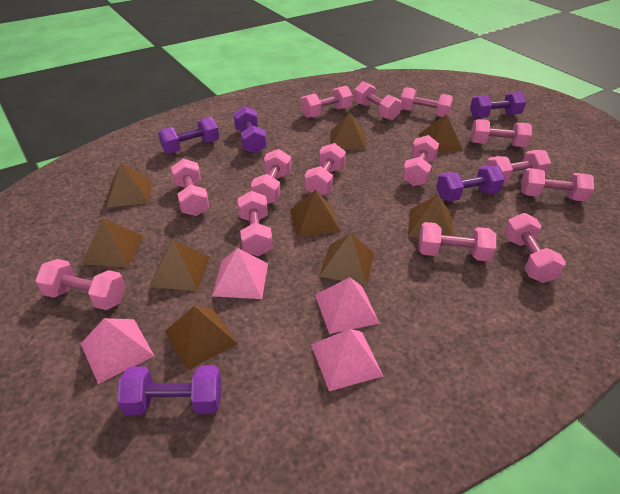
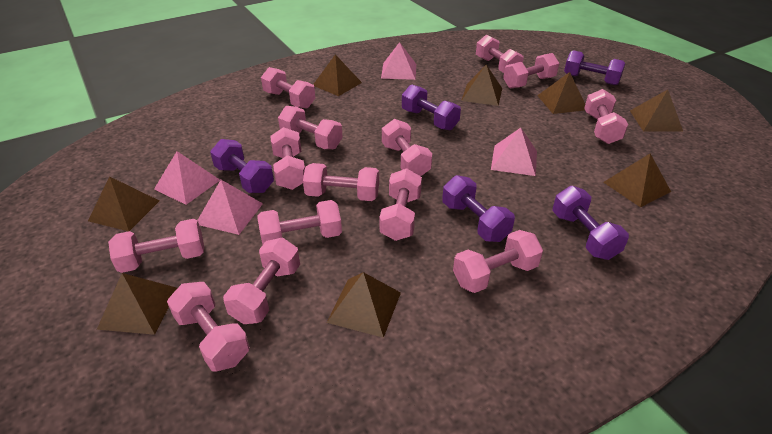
brown pyramid: 9 -> 8

